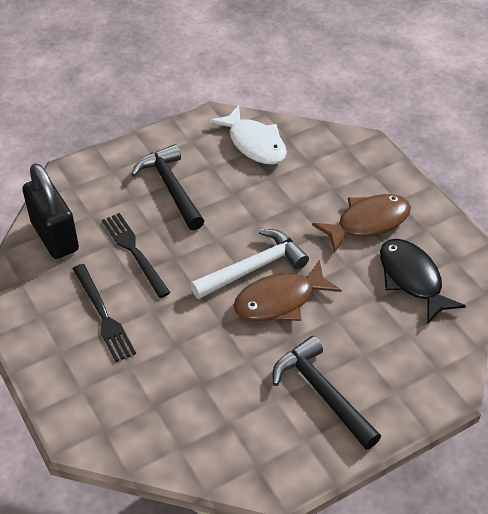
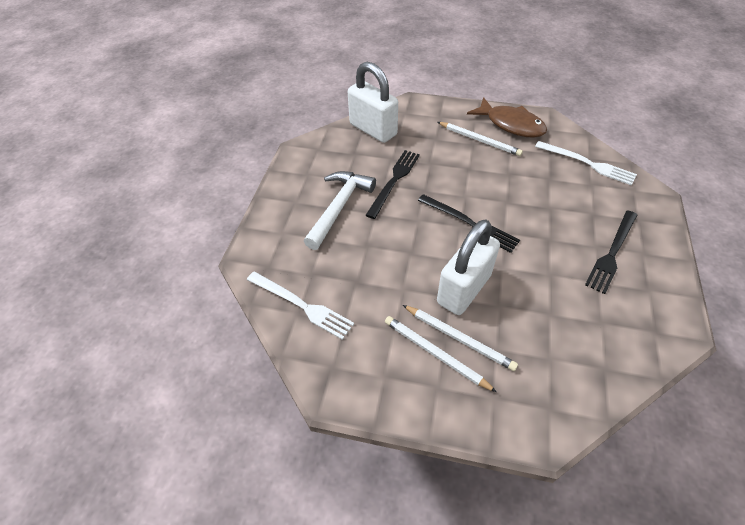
black fish: 1 -> 0
black fork: 2 -> 3
black hammer: 2 -> 0
black padlock: 1 -> 0
brown fish: 2 -> 1
white fish: 1 -> 0
white fork: 0 -> 2
white padlock: 0 -> 2
white pencil: 0 -> 3

